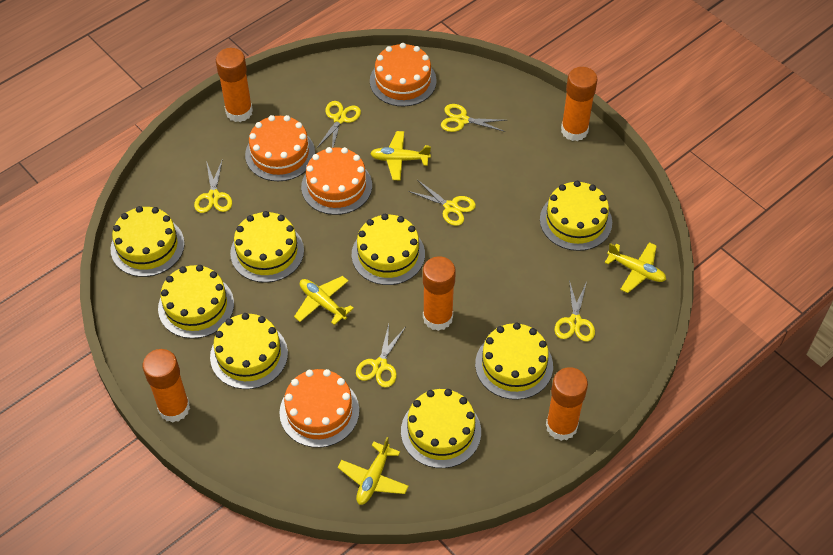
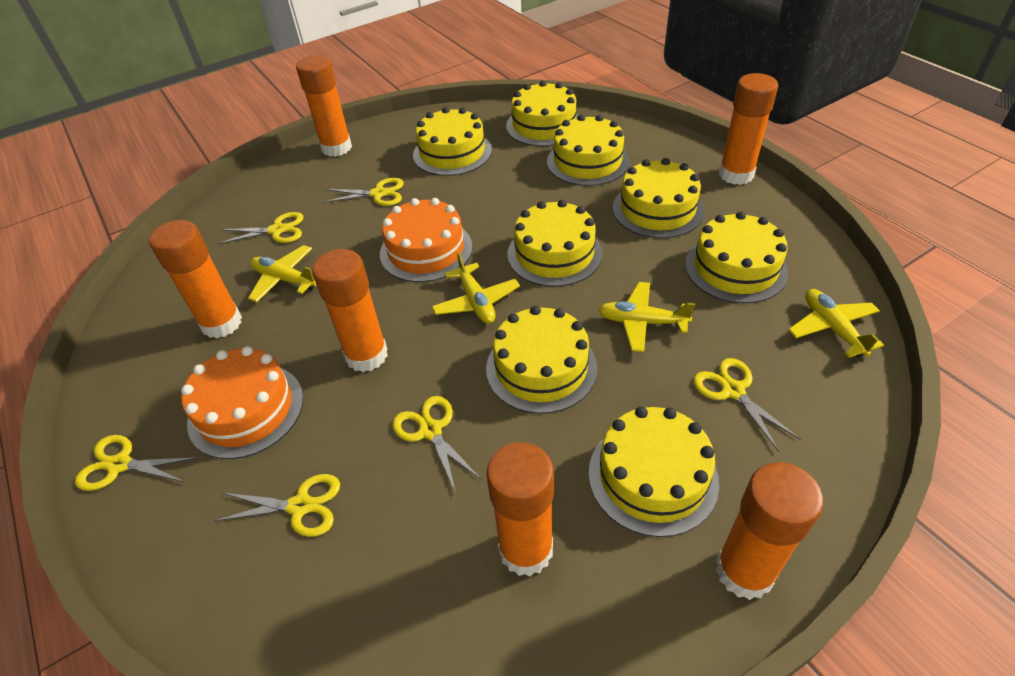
orange cake: 4 -> 2
orange glue stick: 5 -> 6

